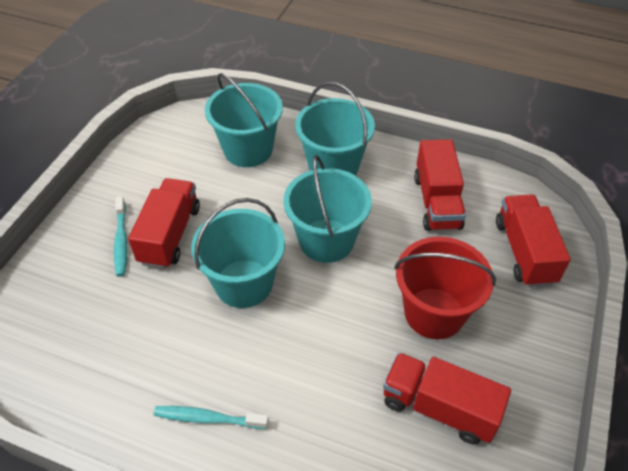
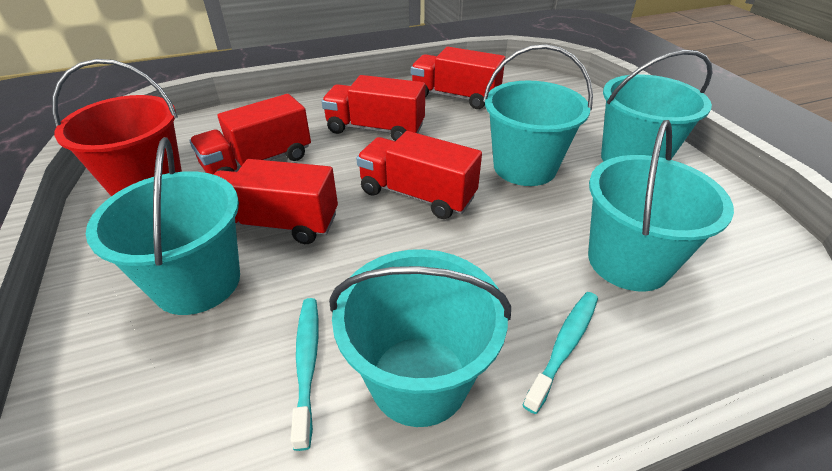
red truck: 4 -> 5
turquoise bucket: 4 -> 5

